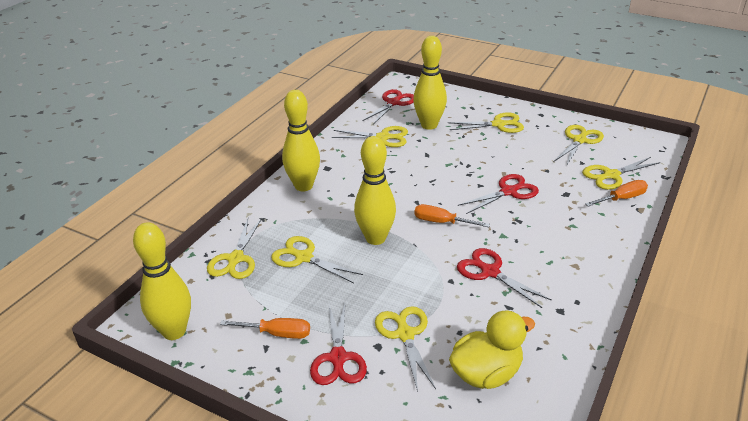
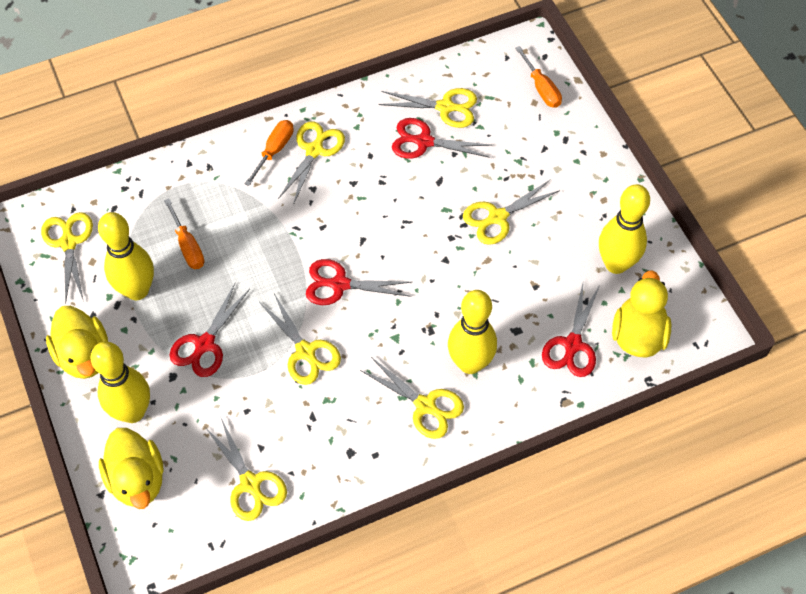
yellow duck: 1 -> 3

